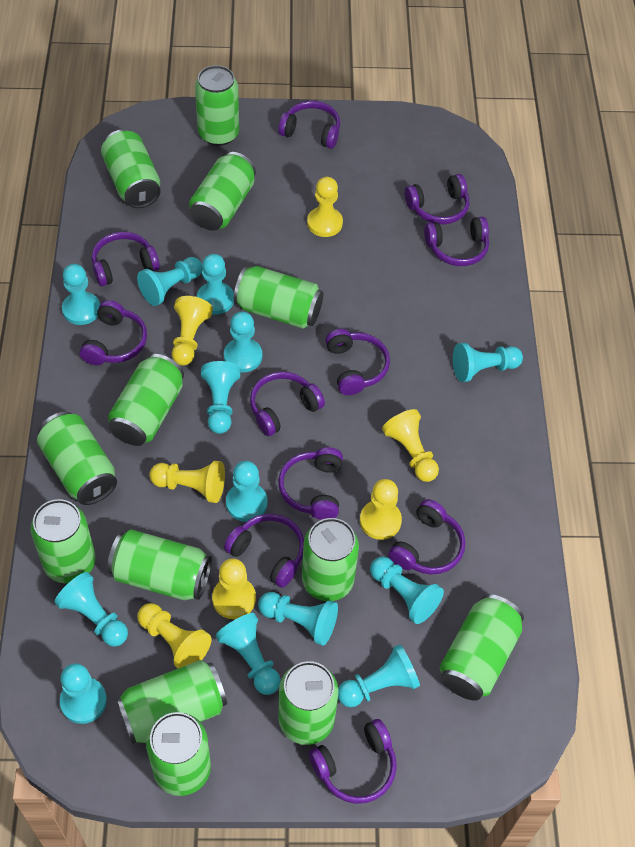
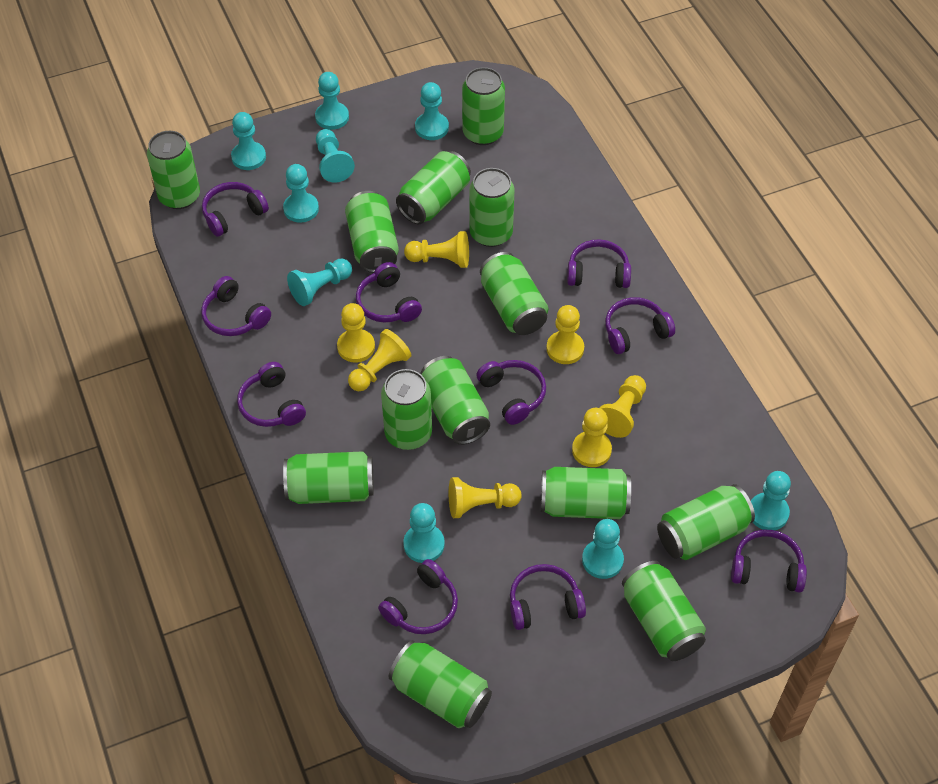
purple headphones: 11 -> 10
turquoise pawn: 13 -> 9

